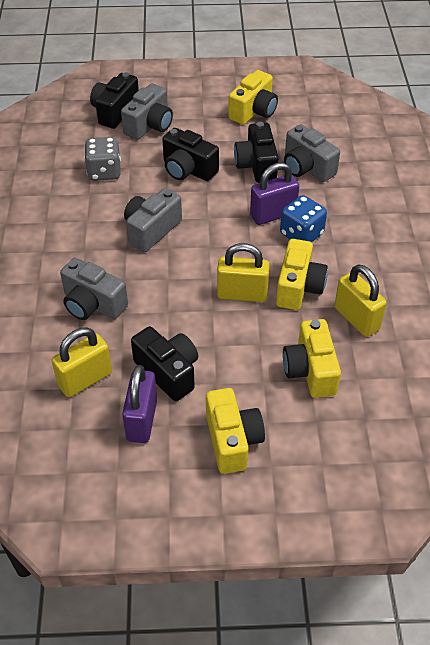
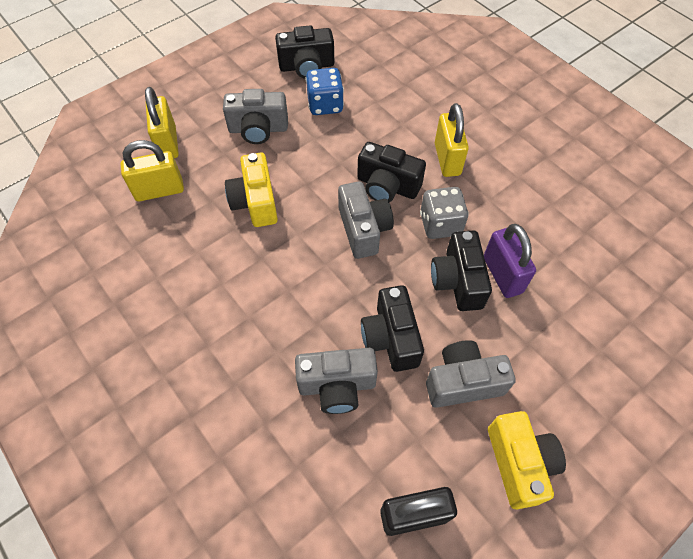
black padlock: 0 -> 1
purple padlock: 2 -> 1
yellow camera: 4 -> 2

